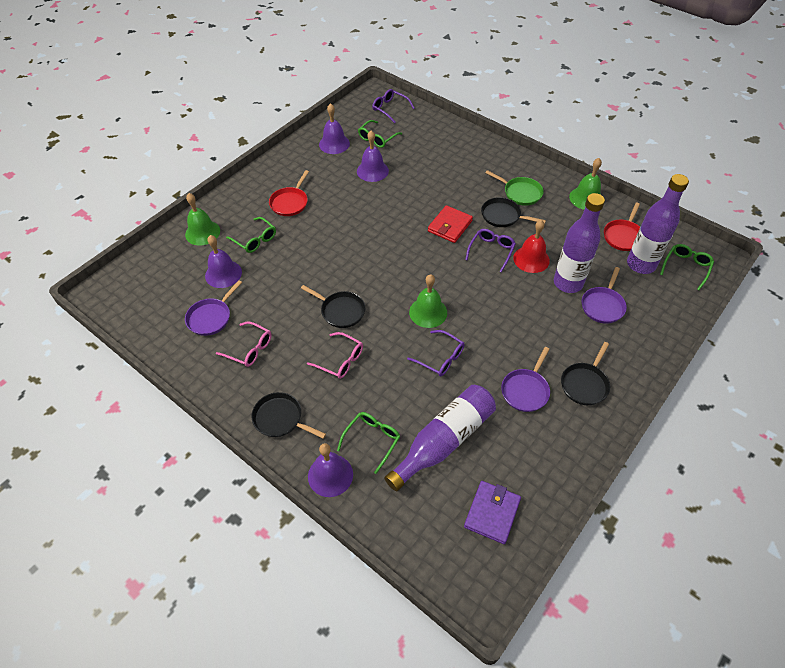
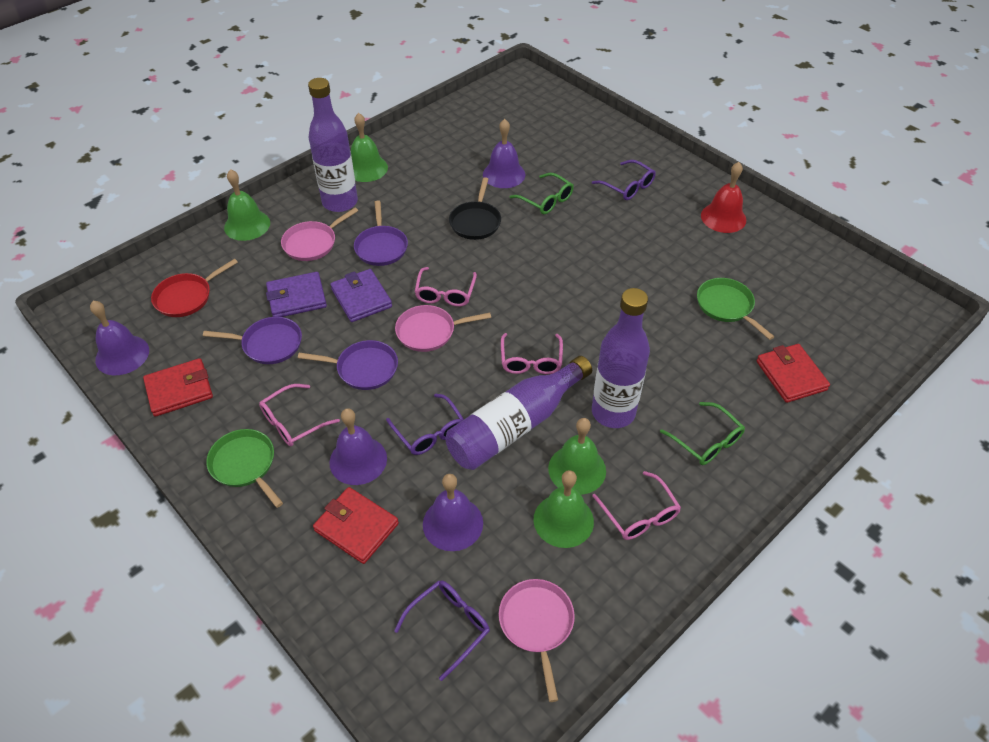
black pan: 4 -> 1
green bell: 3 -> 4
green glasses: 4 -> 2
green pan: 1 -> 2
pink glasses: 2 -> 4
pink pan: 0 -> 3
purple wallet: 1 -> 2
red pan: 2 -> 1
red wallet: 1 -> 3

